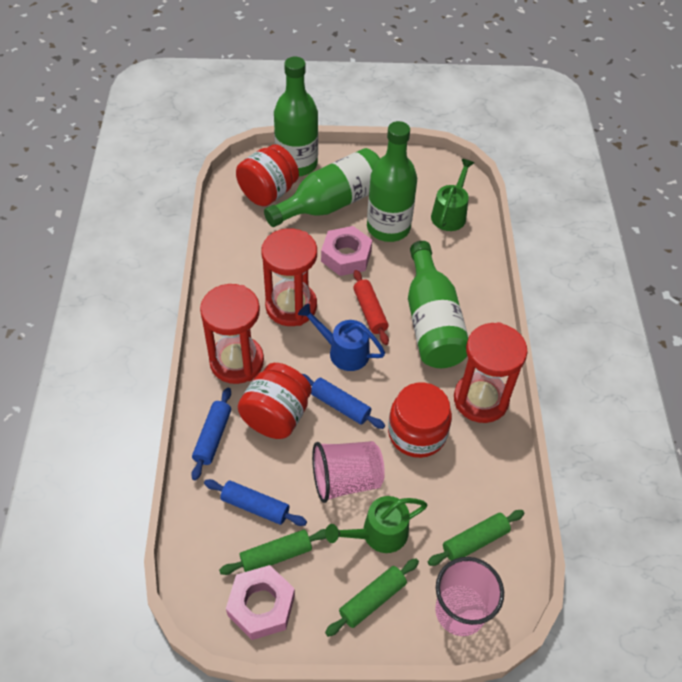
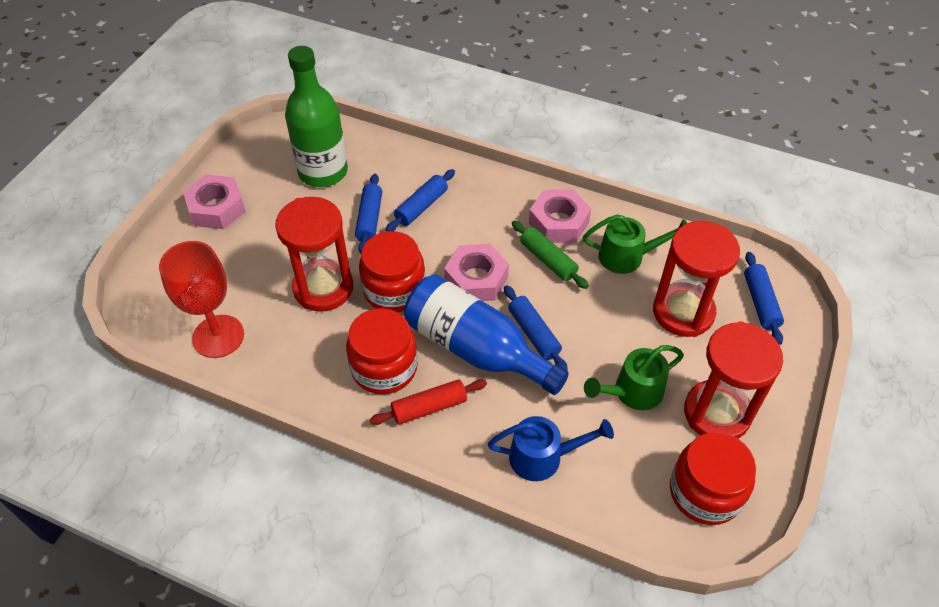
blue bottle: 0 -> 1
blue rolling pin: 3 -> 4
green bottle: 4 -> 1
green rolling pin: 3 -> 1
pink cup: 2 -> 0
pink nut: 2 -> 3
red goblet: 0 -> 1

